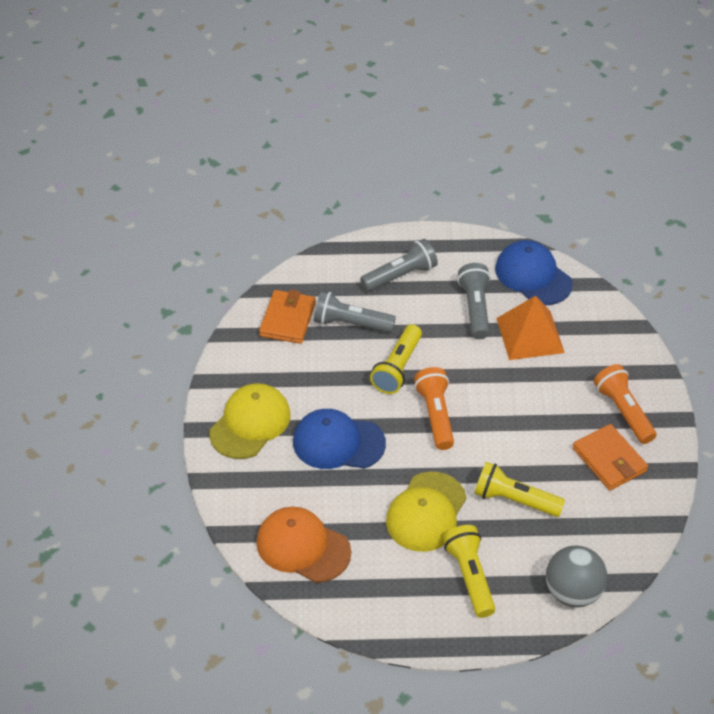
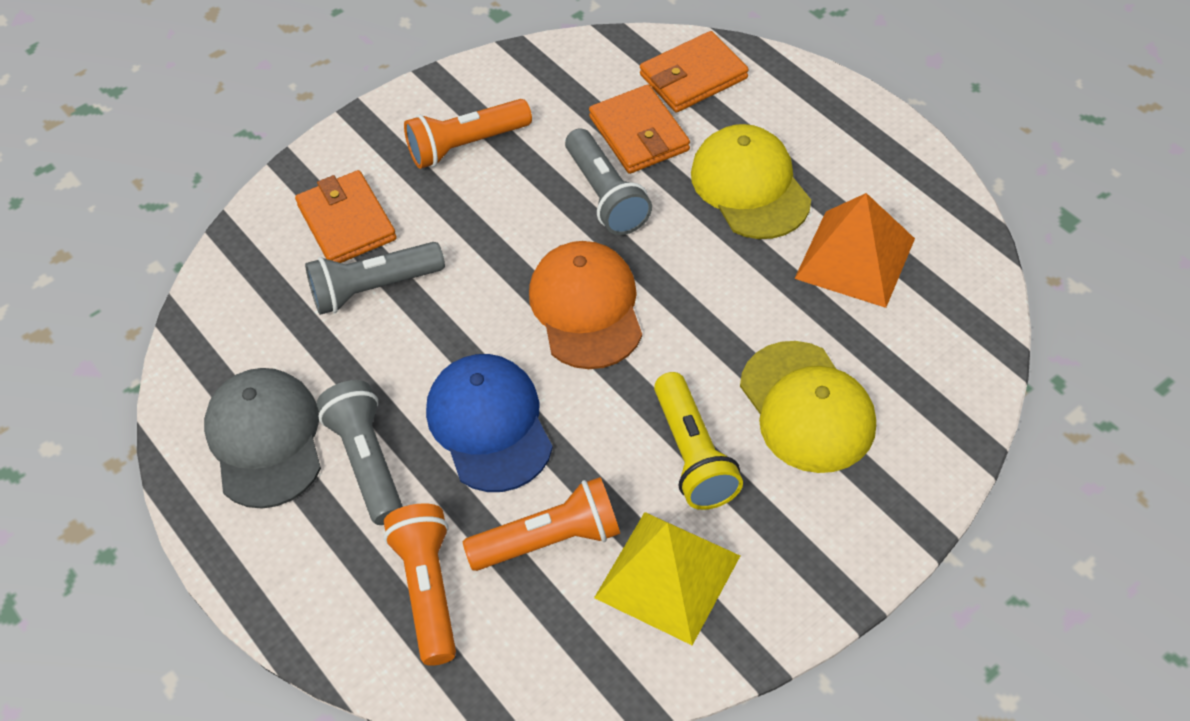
blue cap: 2 -> 1
grey ball: 1 -> 0
grey cap: 0 -> 1
orange flashlight: 2 -> 3
orange wallet: 2 -> 3
yellow flashlight: 3 -> 1
yellow pyramid: 0 -> 1

